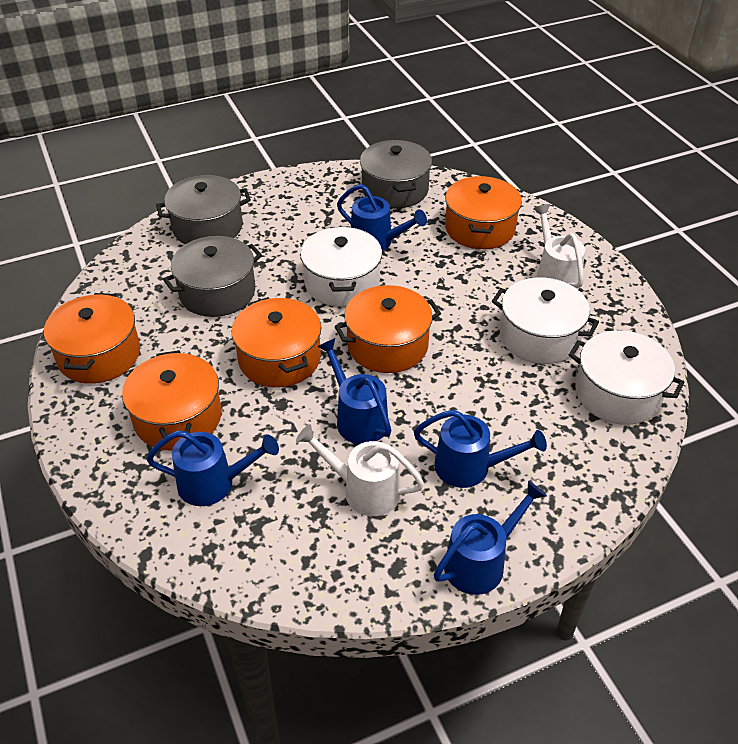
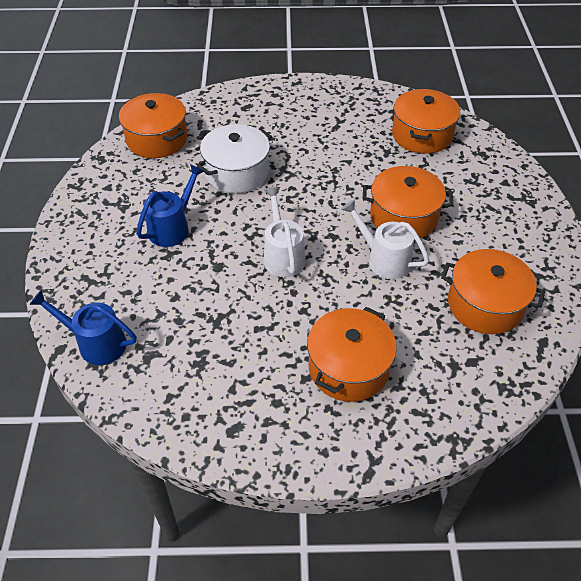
blue watering can: 5 -> 2
grey pot: 3 -> 0
white pot: 3 -> 1

